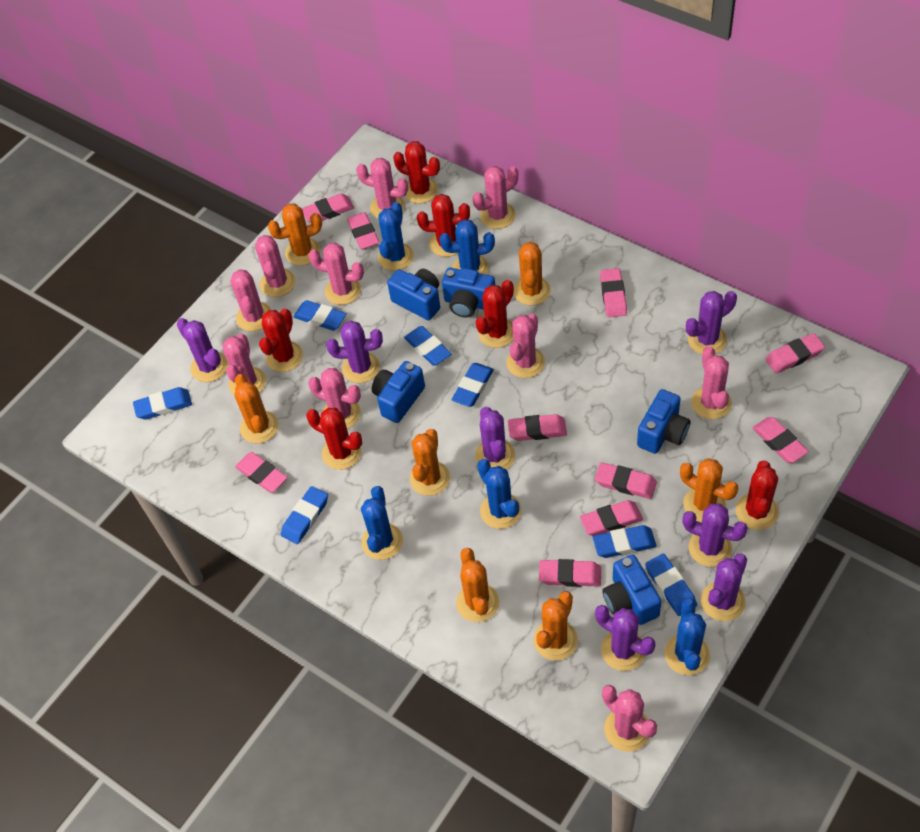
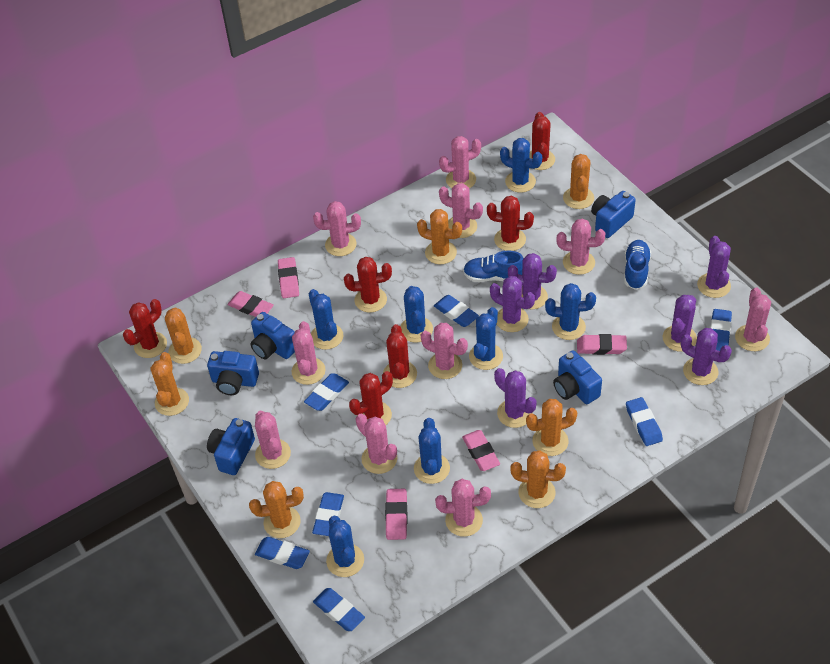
blue cactus: 5 -> 7
blue shoe: 0 -> 2
pink eraser: 10 -> 5
purple cactus: 7 -> 6

